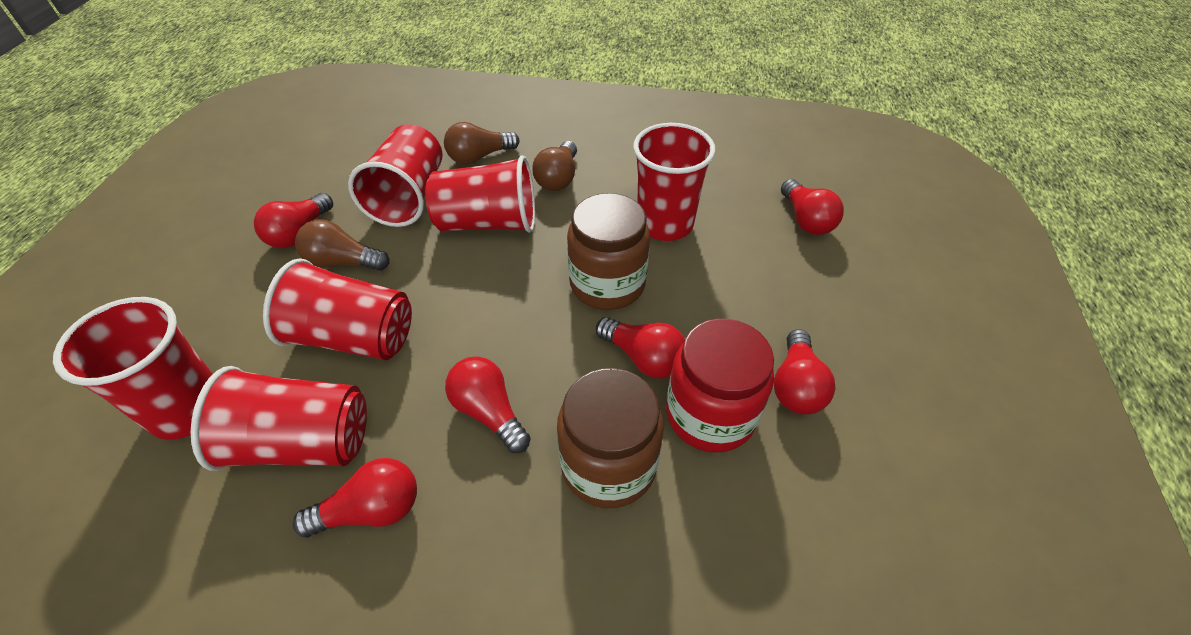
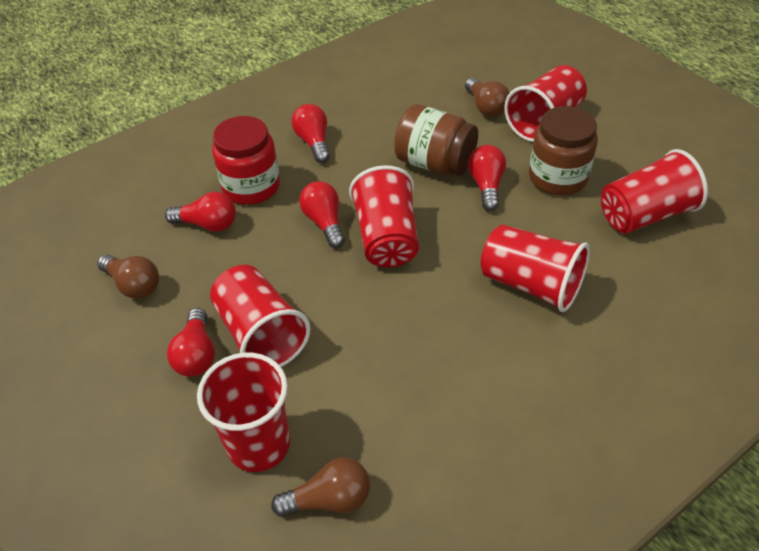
red light bulb: 6 -> 5

